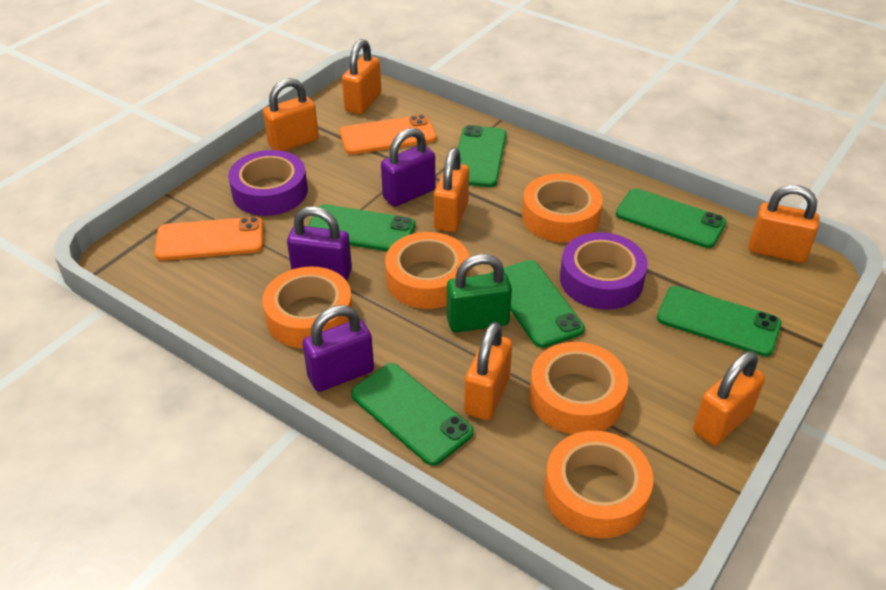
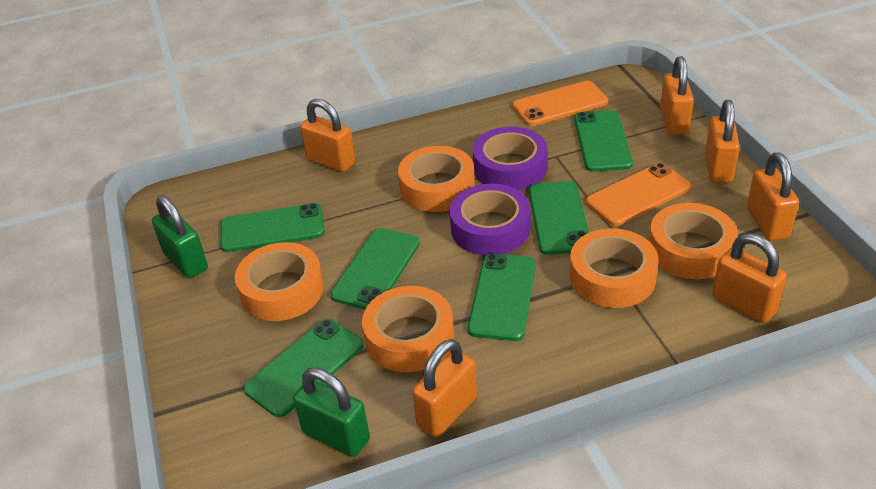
green padlock: 1 -> 2
purple padlock: 3 -> 0

